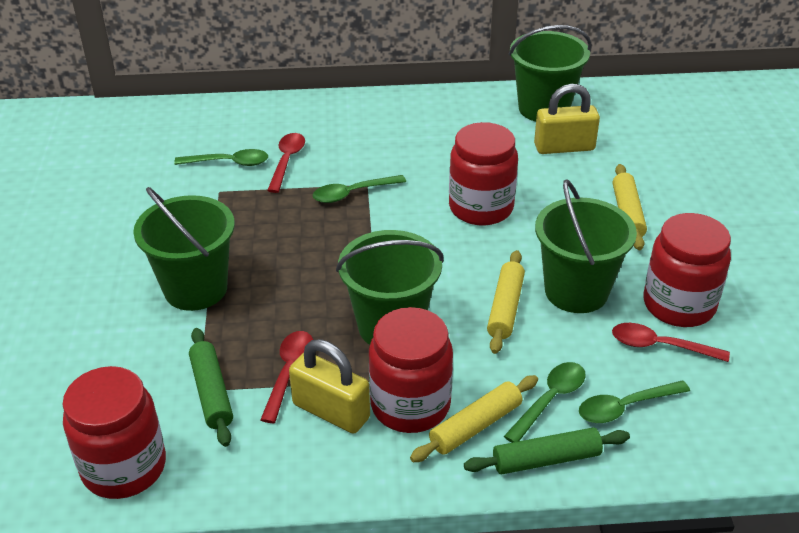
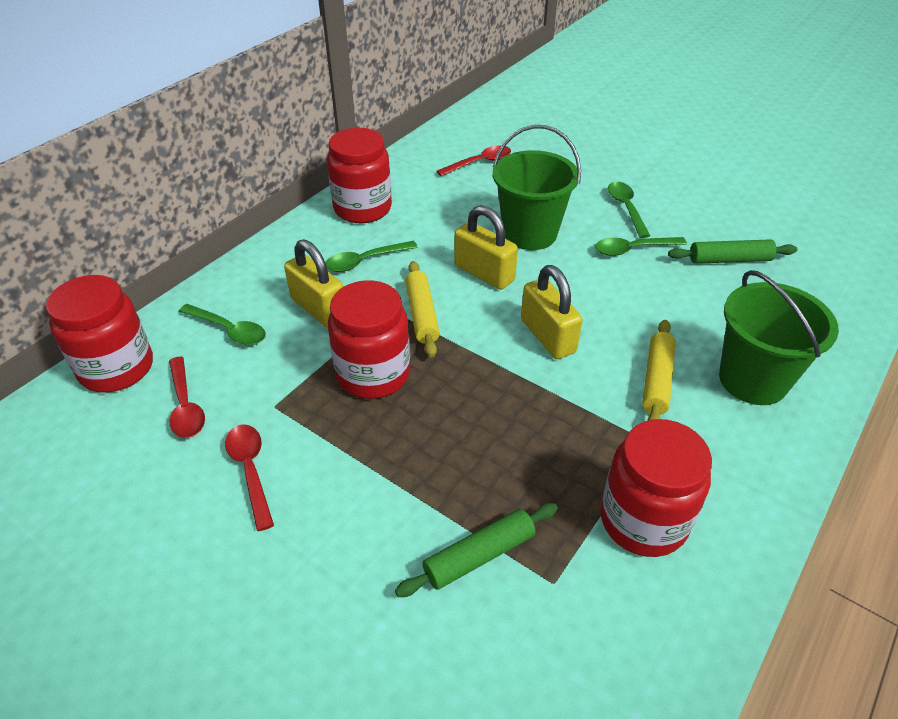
green bucket: 4 -> 2
yellow padlock: 2 -> 3
yellow rolling pin: 3 -> 2

